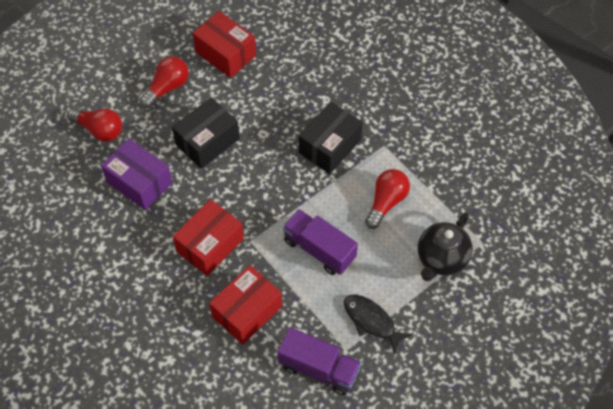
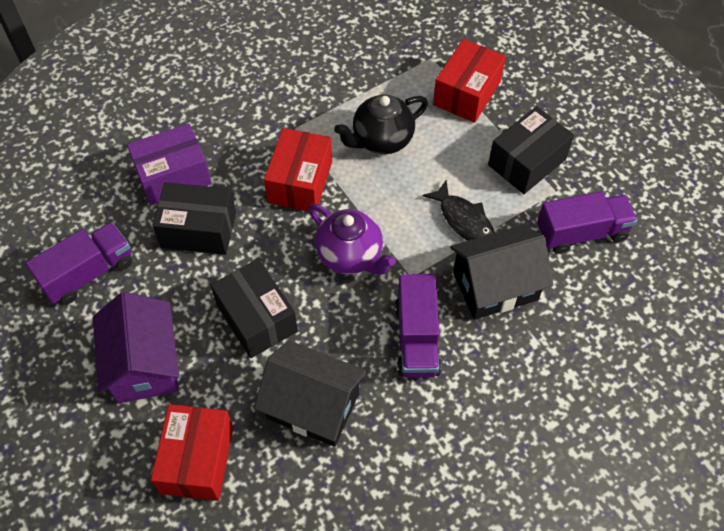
black box: 2 -> 3
black house: 0 -> 2
purple house: 0 -> 1
purple teapot: 0 -> 1
purple truck: 2 -> 3
red light bulb: 3 -> 0

